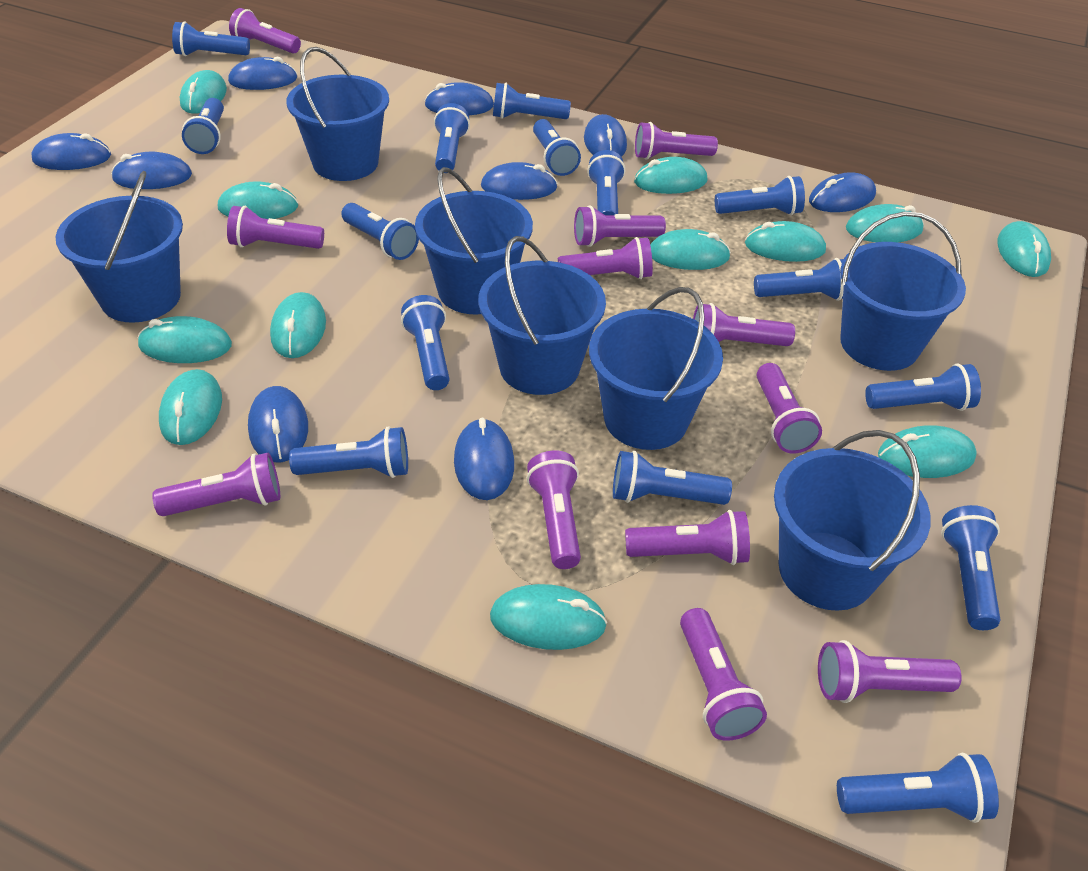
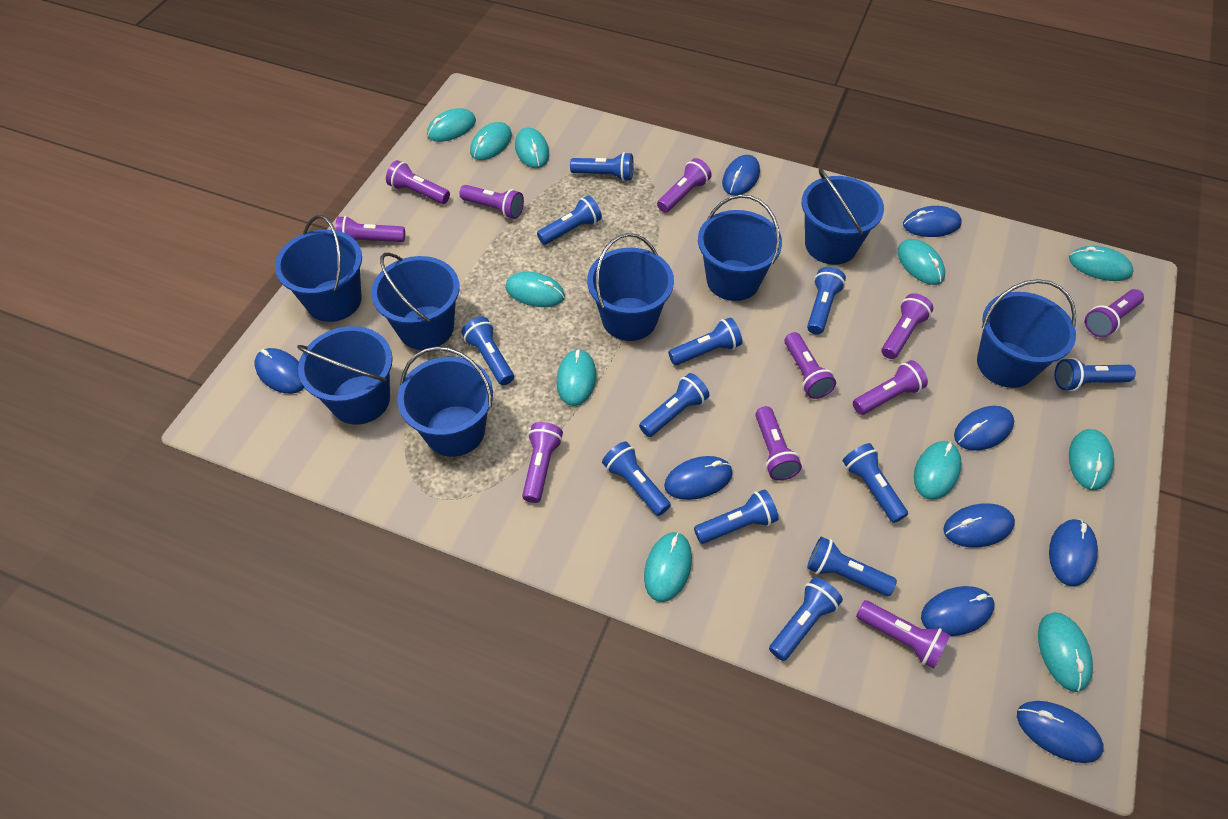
blue bucket: 7 -> 8
blue flashlight: 15 -> 12
purple flashlight: 12 -> 11
turquoise mouse: 12 -> 11

